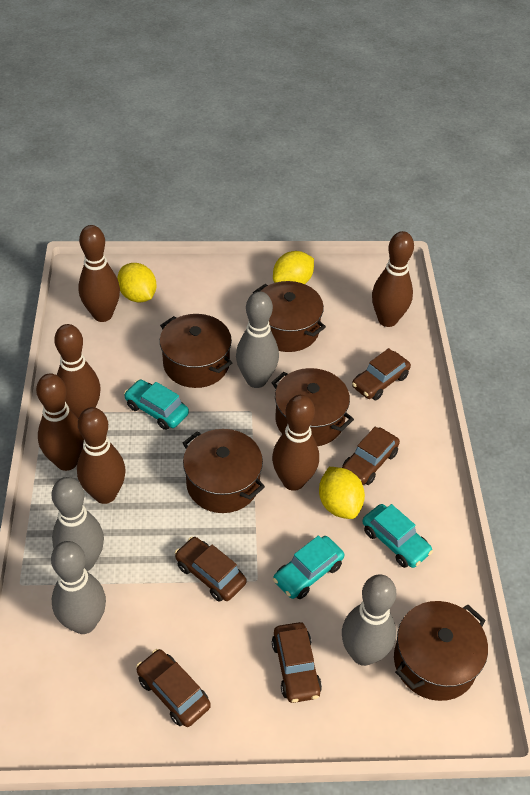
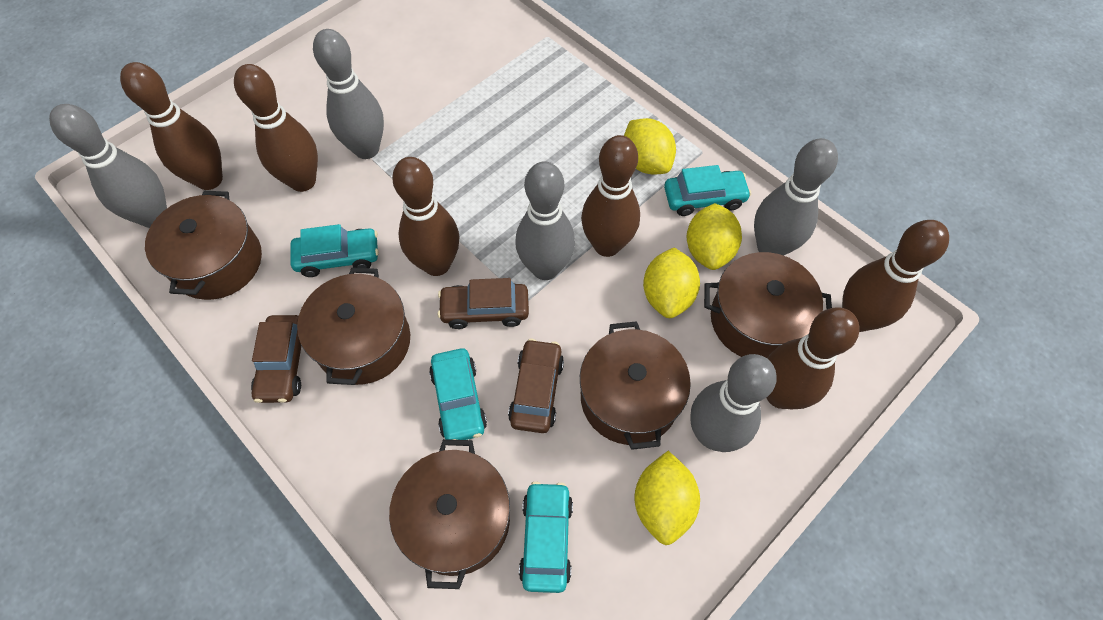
brown car: 5 -> 3
grey bowling pin: 4 -> 5
turquoise car: 3 -> 4
yellow lemon: 3 -> 4

